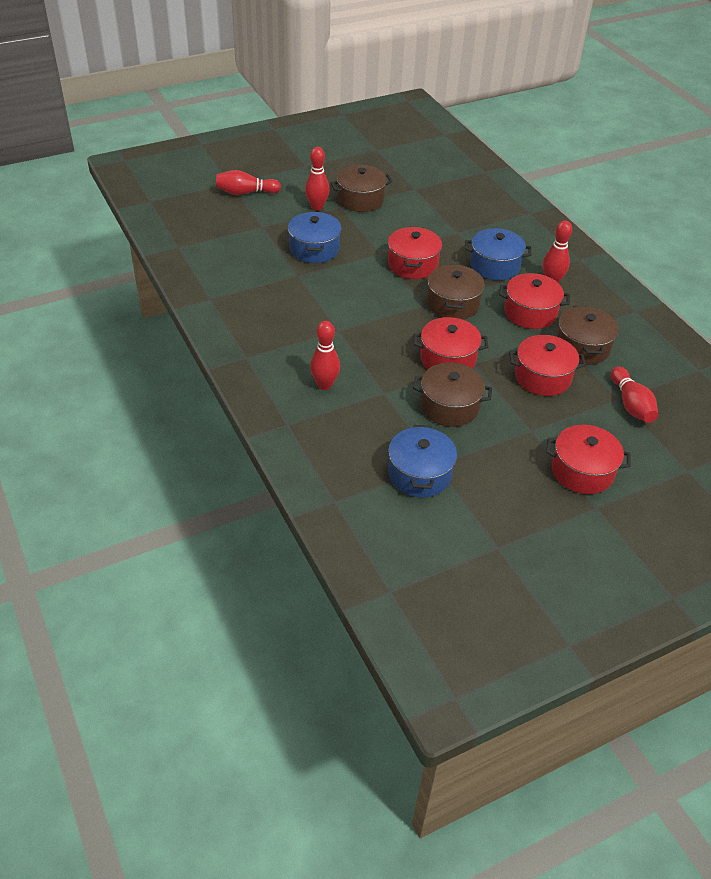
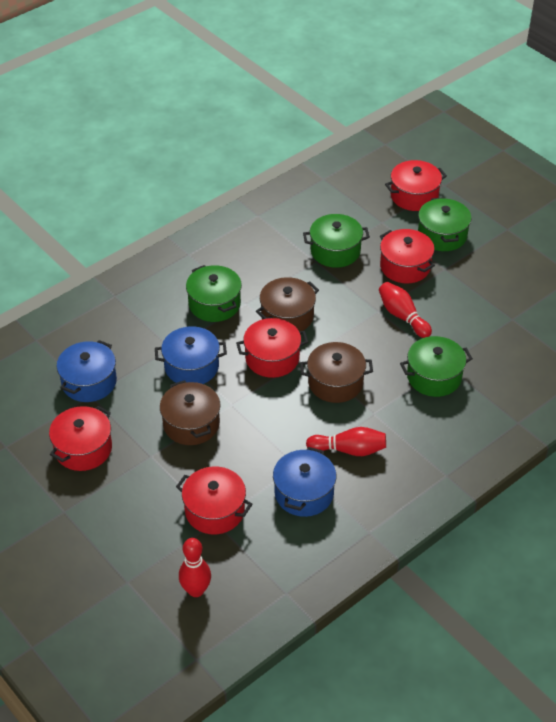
brown pot: 4 -> 3
green pot: 0 -> 4
red bowling pin: 5 -> 3

